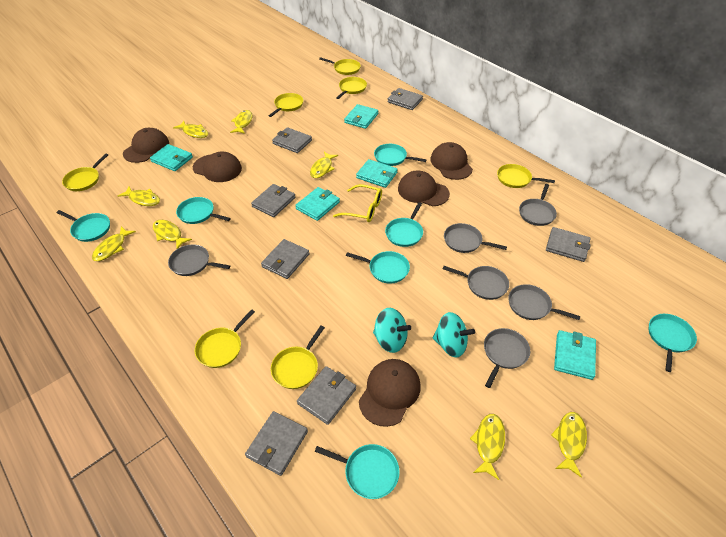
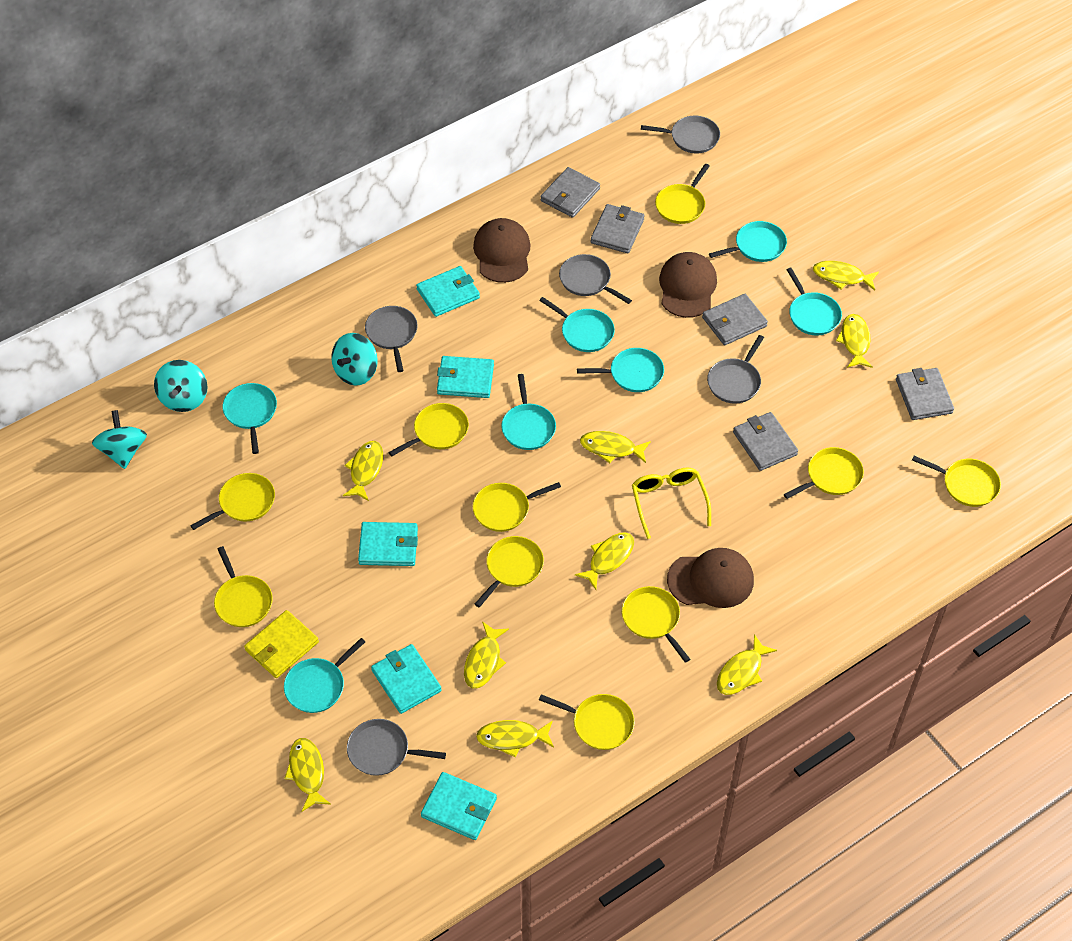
brown cap: 5 -> 3
grey pan: 6 -> 5
grey wallet: 7 -> 5
turquoise spinning top: 2 -> 3
yellow fish: 8 -> 9
yellow pan: 7 -> 10
yellow wallet: 0 -> 1

